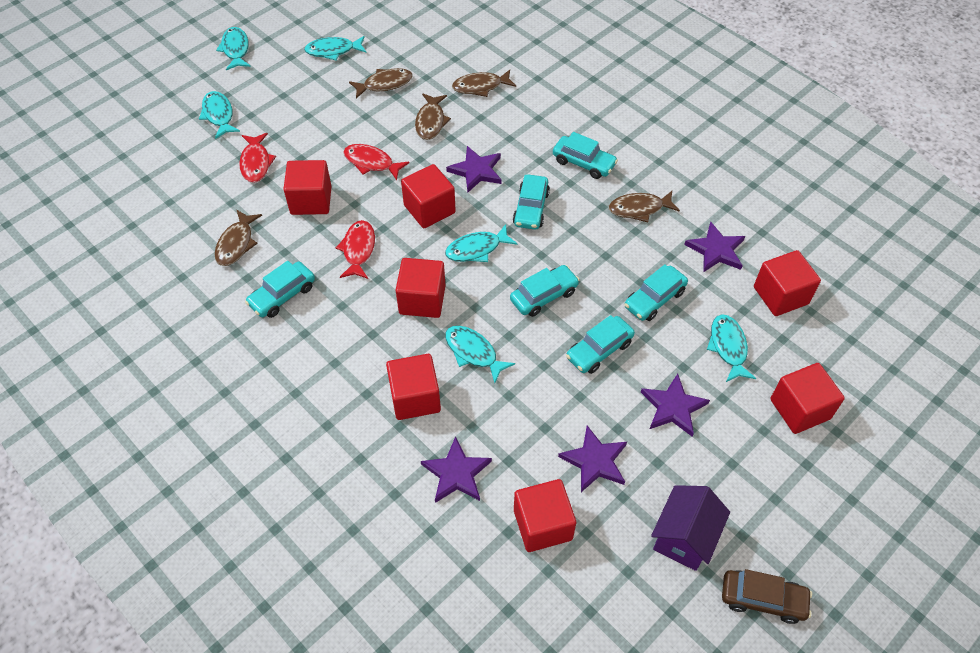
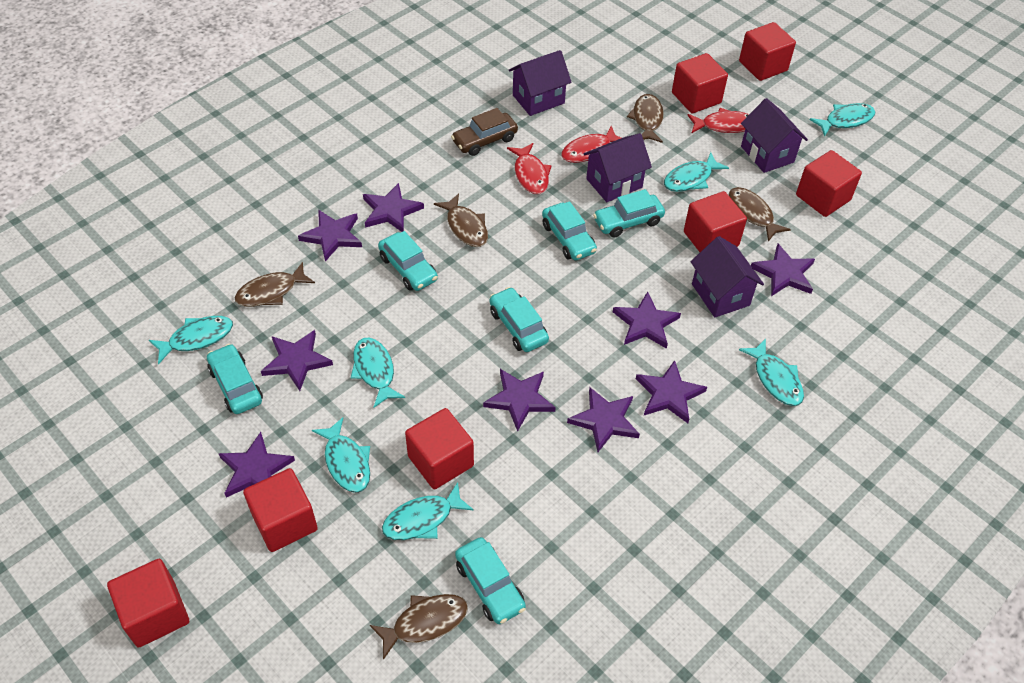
purple house: 1 -> 4
purple star: 5 -> 9
turquoise fish: 6 -> 7

